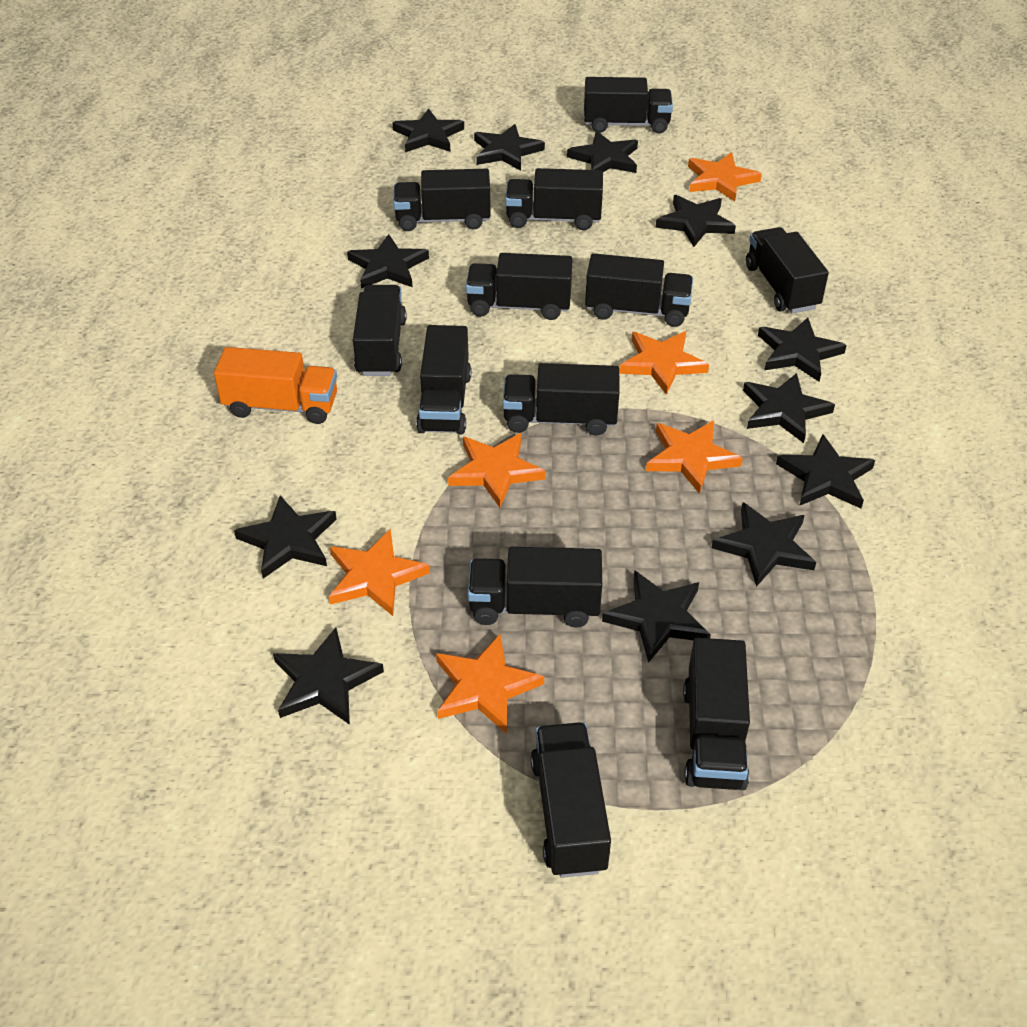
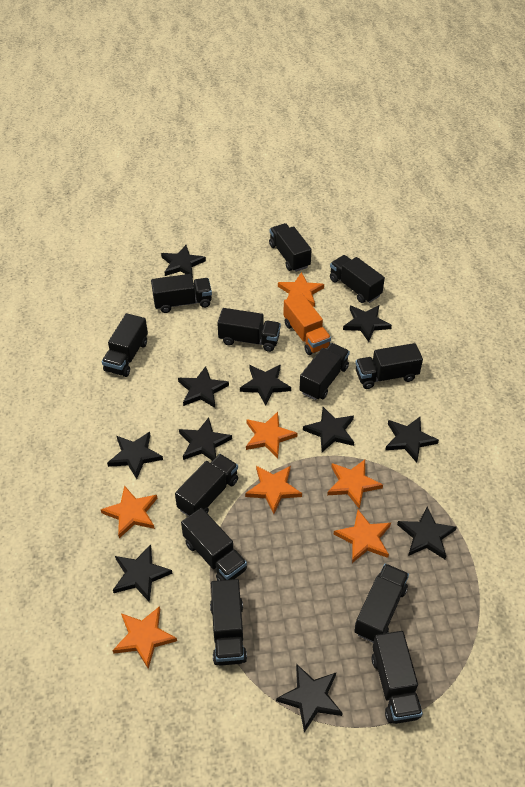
black star: 12 -> 11
orange star: 6 -> 7

